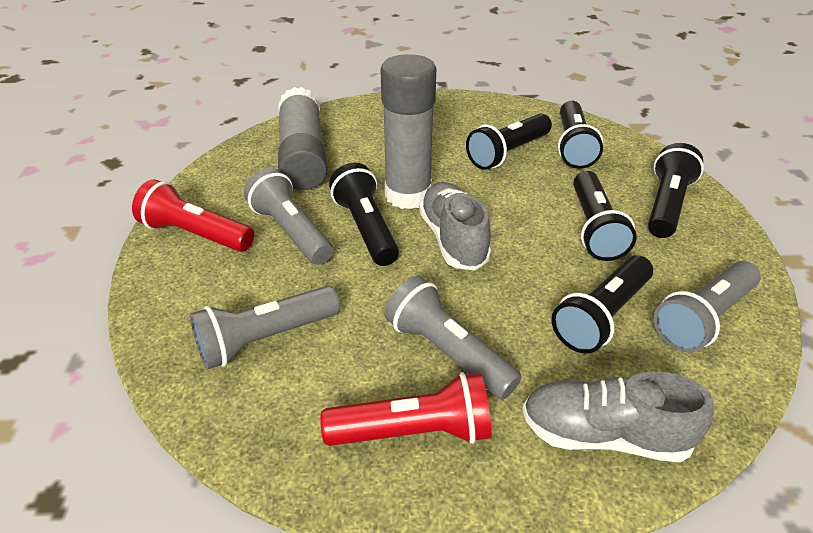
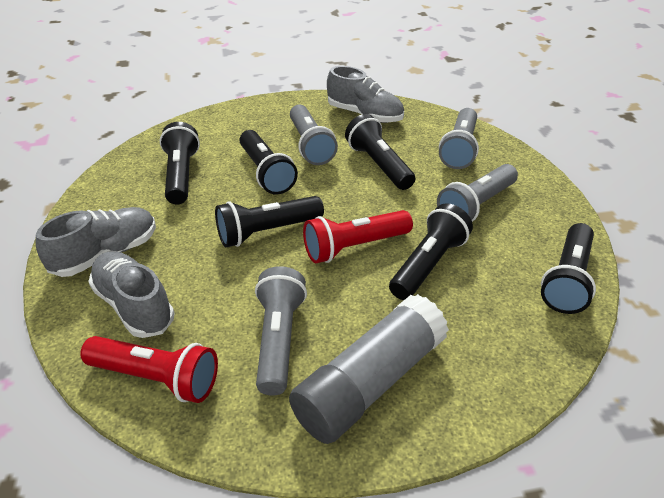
grey glue stick: 2 -> 1
grey shoe: 2 -> 3

